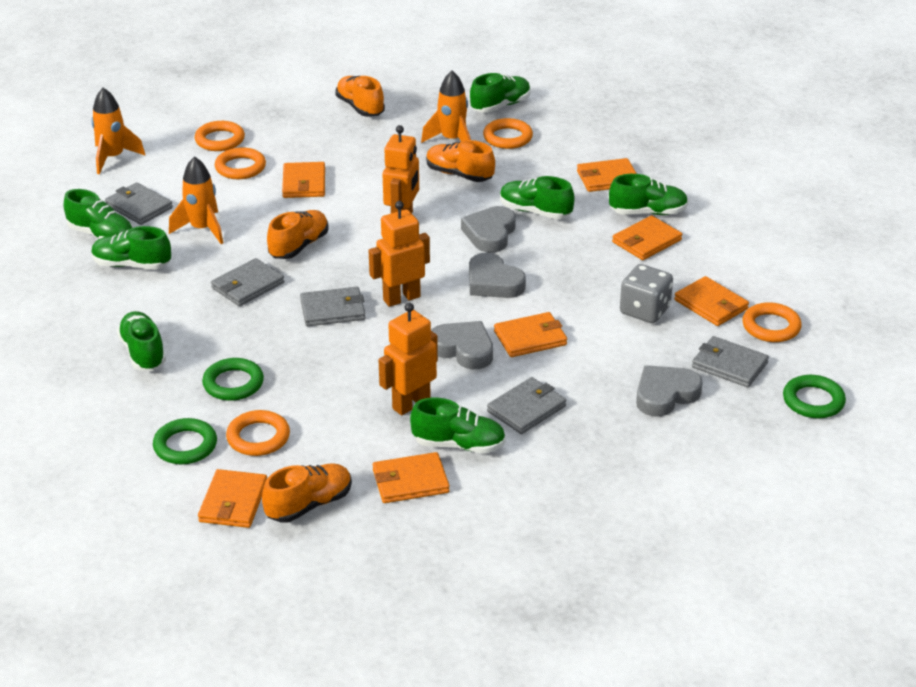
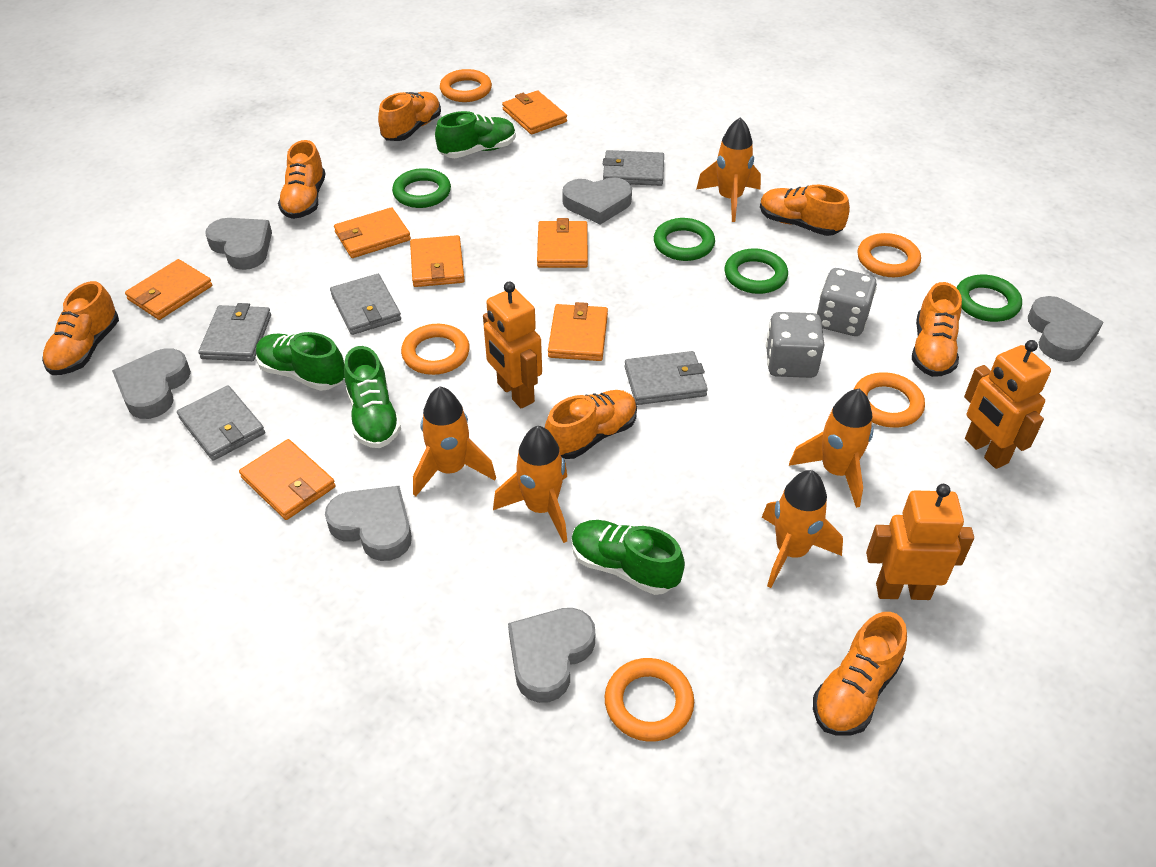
green ring: 3 -> 4
green shoe: 7 -> 4
grey dice: 1 -> 2
grey heart: 4 -> 6
orange rocket: 3 -> 5
orange shoe: 4 -> 7

